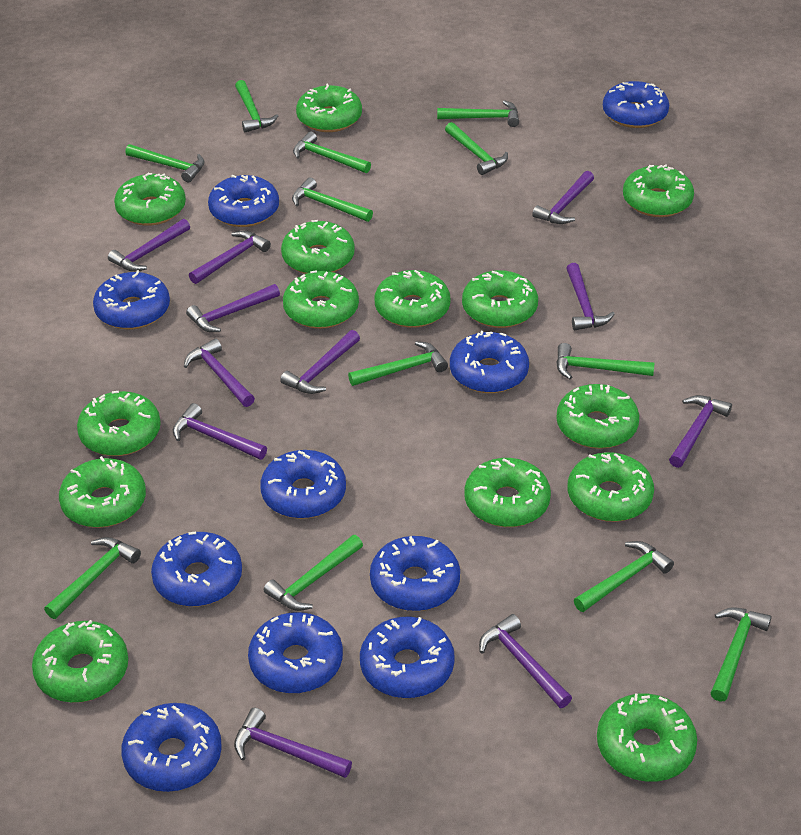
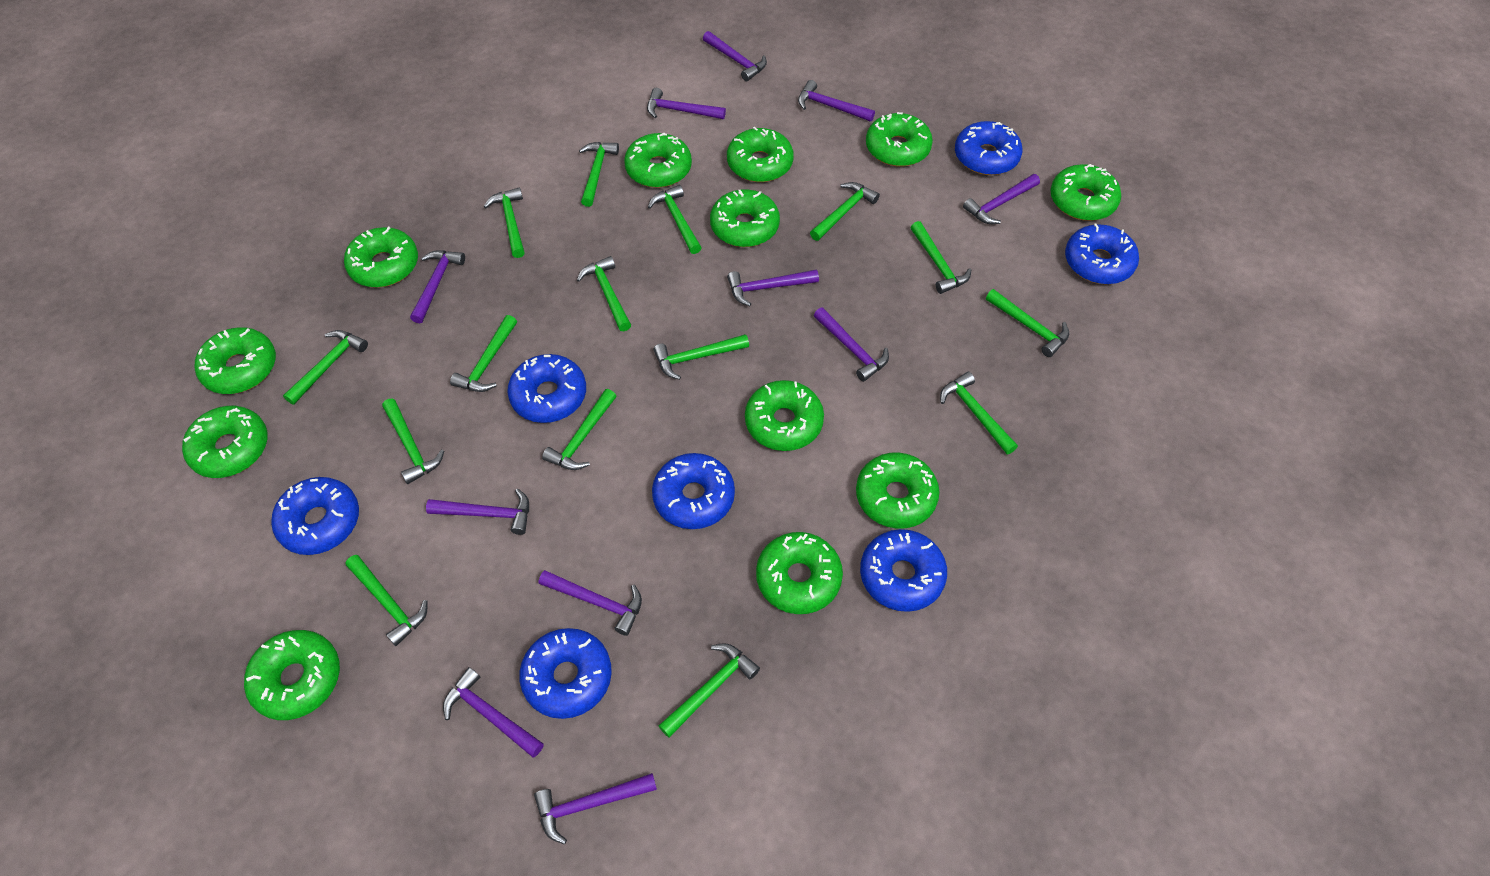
blue donut: 10 -> 7
green donut: 14 -> 12
green hammer: 12 -> 15

